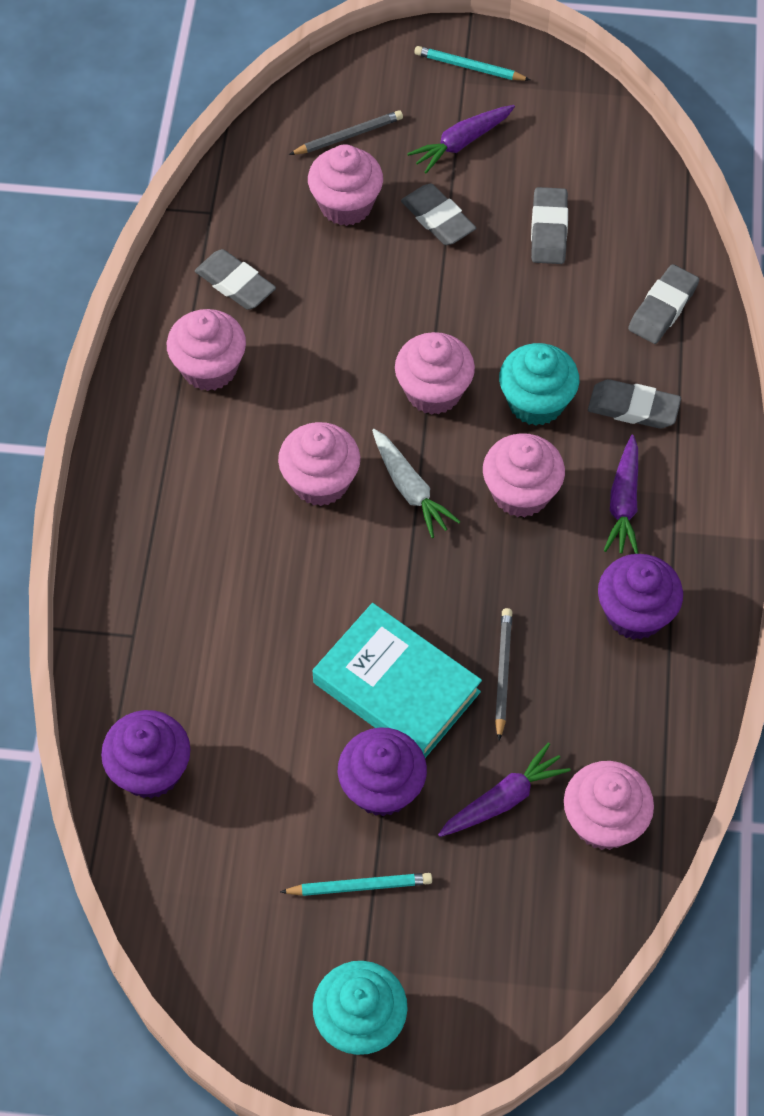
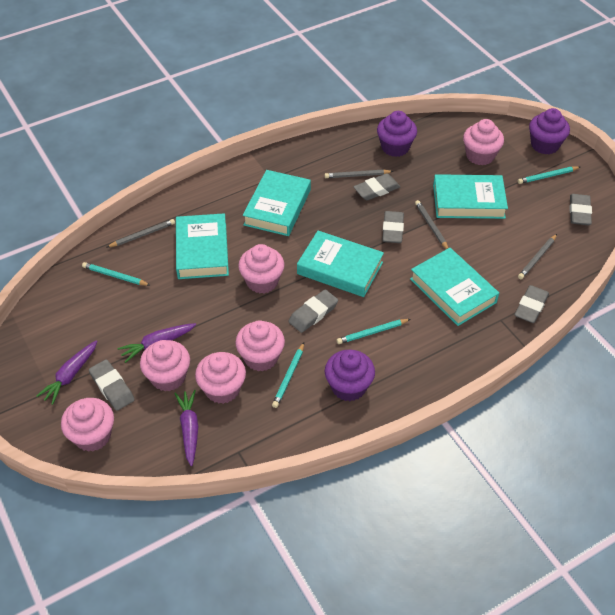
grey eraser: 5 -> 6
grey pencil: 2 -> 4
turquoise book: 1 -> 5
turquoise cupcake: 2 -> 0
turquoise pencil: 2 -> 4
white carrot: 1 -> 0

